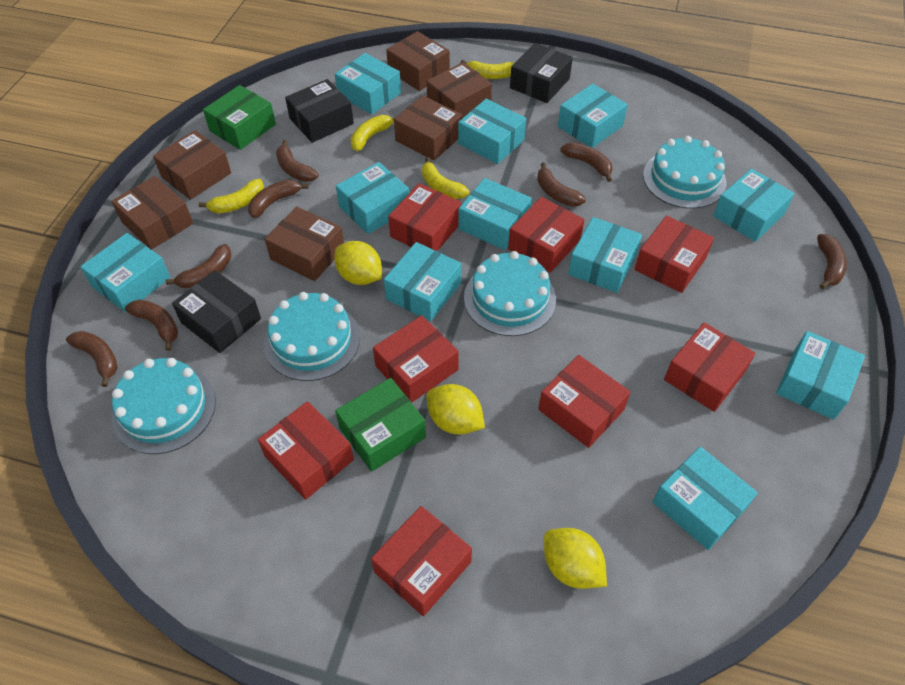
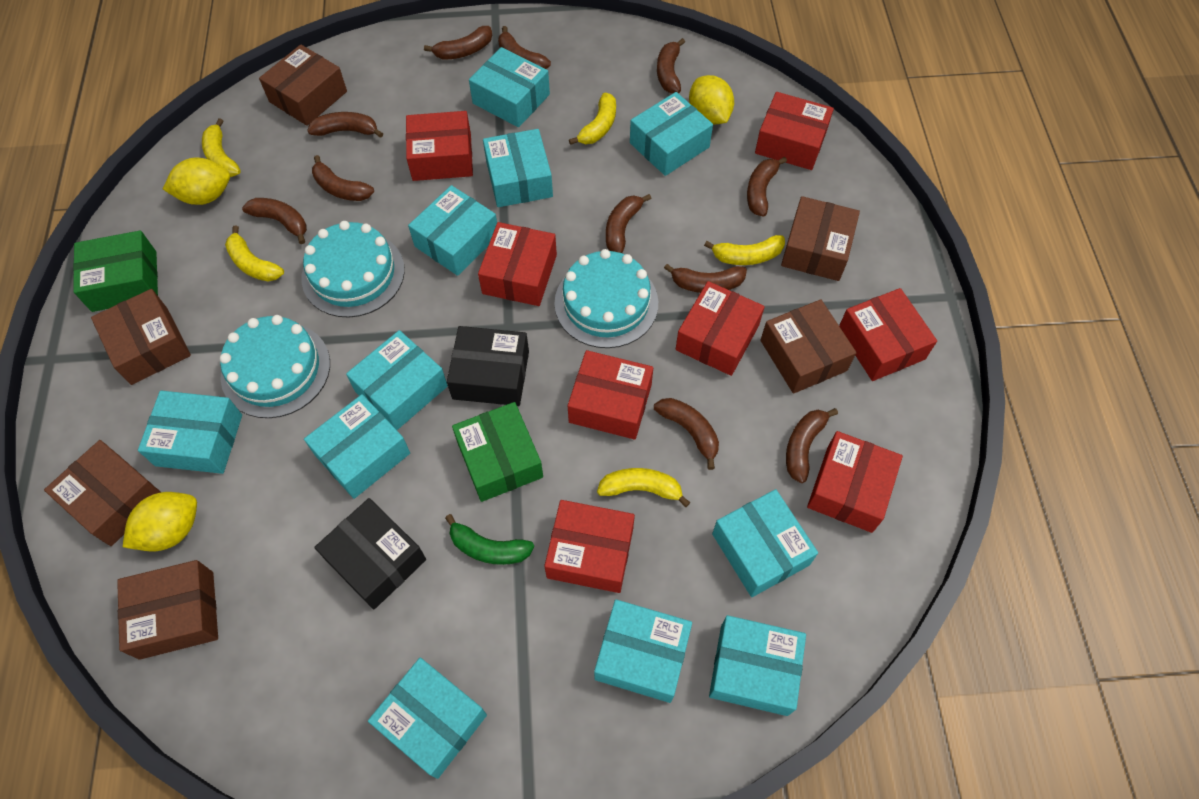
black box: 3 -> 2
brown banana: 8 -> 11
green banana: 0 -> 1
turquoise cake: 4 -> 3
yellow banana: 4 -> 5

